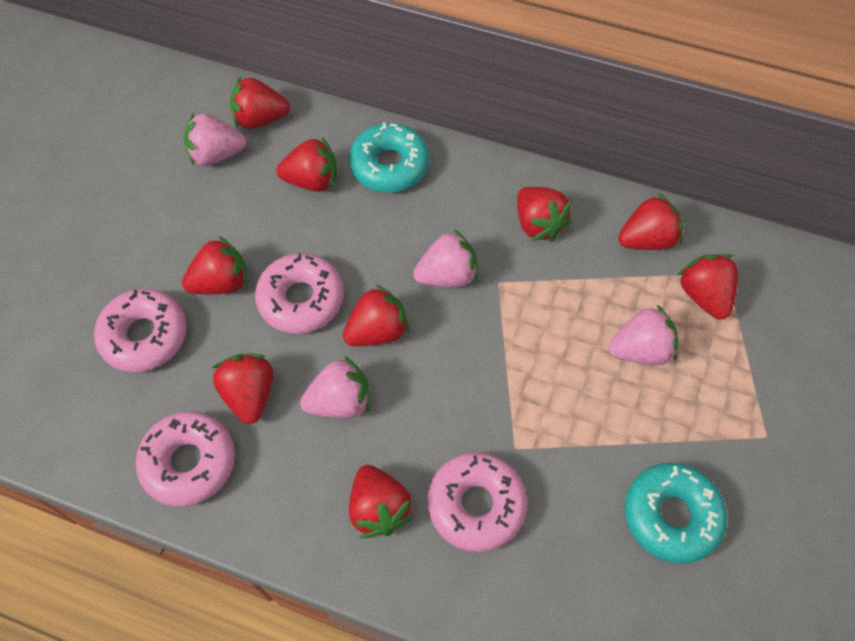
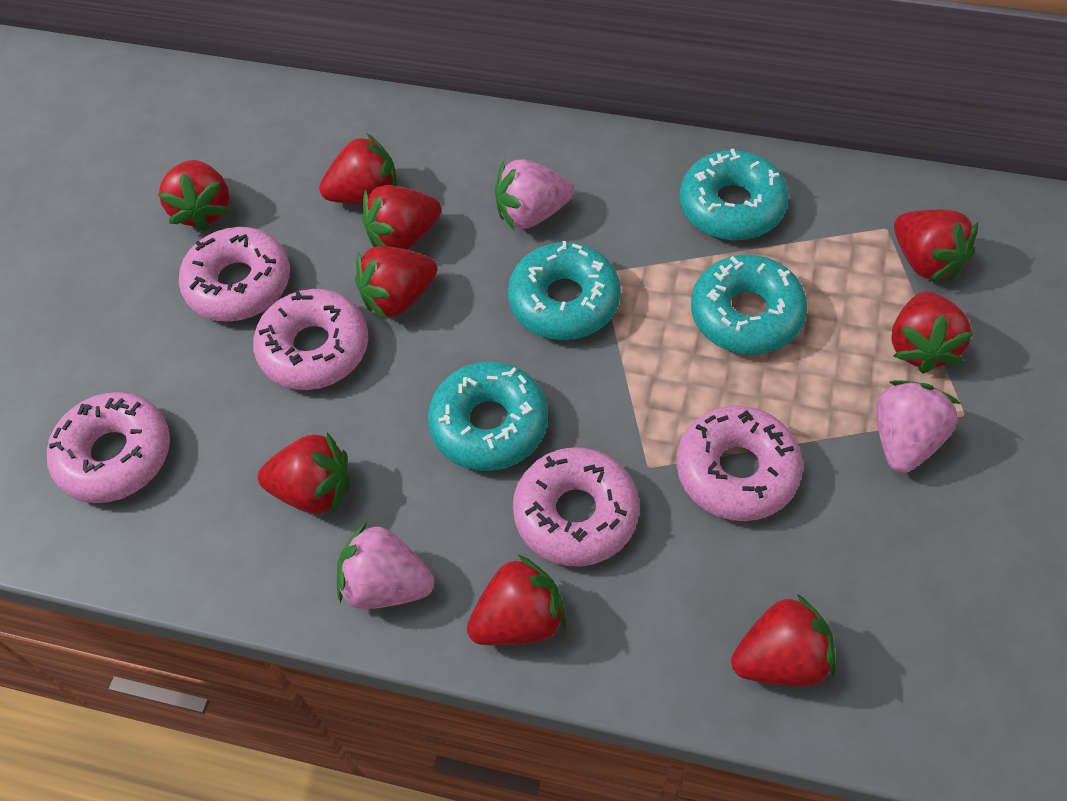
pink donut: 4 -> 5
pink strawberry: 4 -> 3
turquoise donut: 2 -> 4

